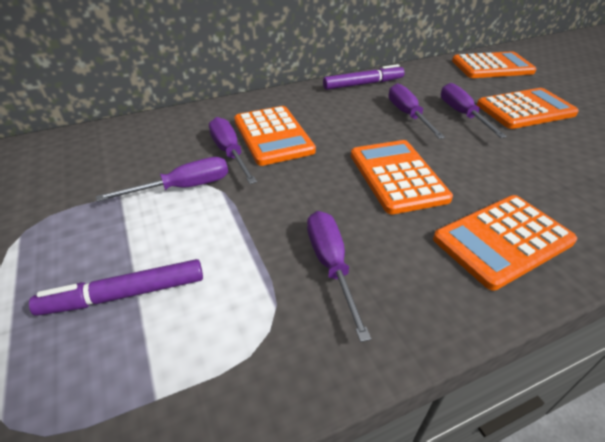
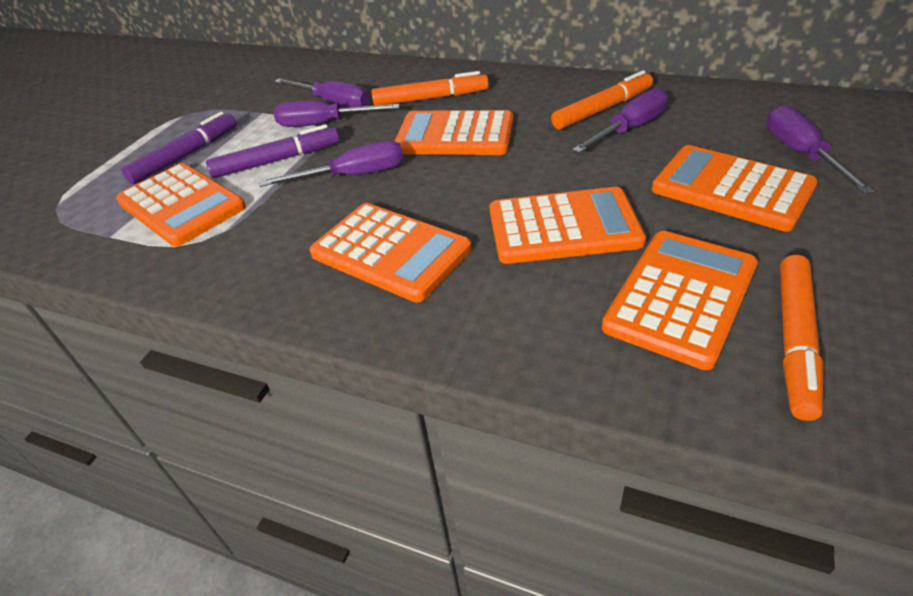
orange calculator: 5 -> 6
orange marker: 0 -> 3

